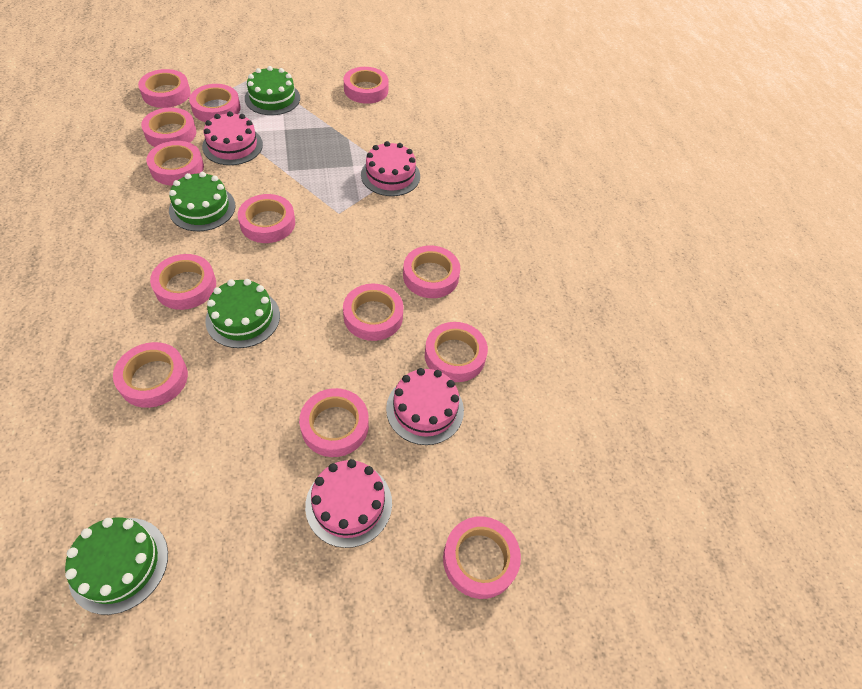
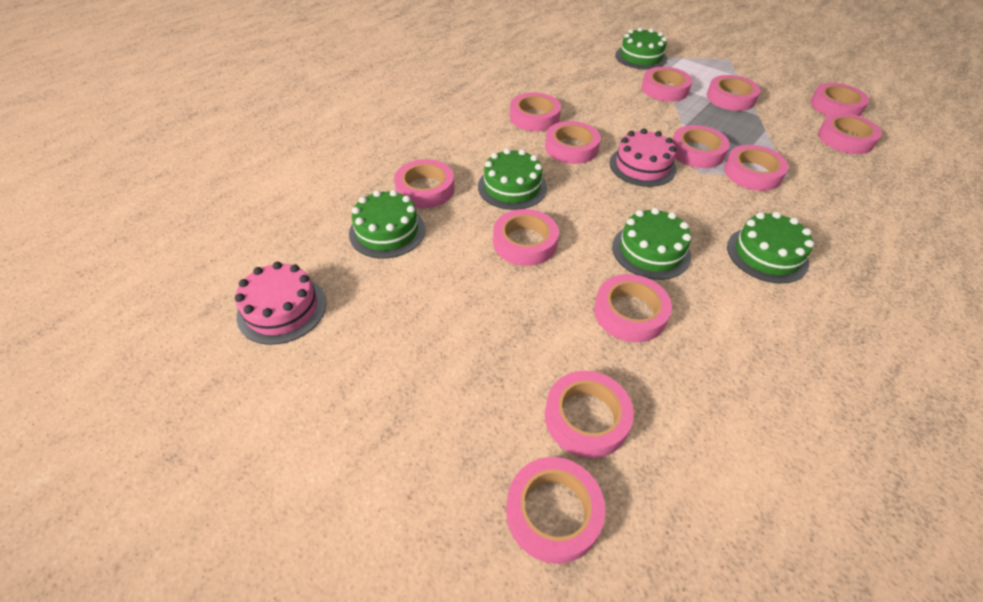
green cake: 4 -> 5
pink cake: 4 -> 2

